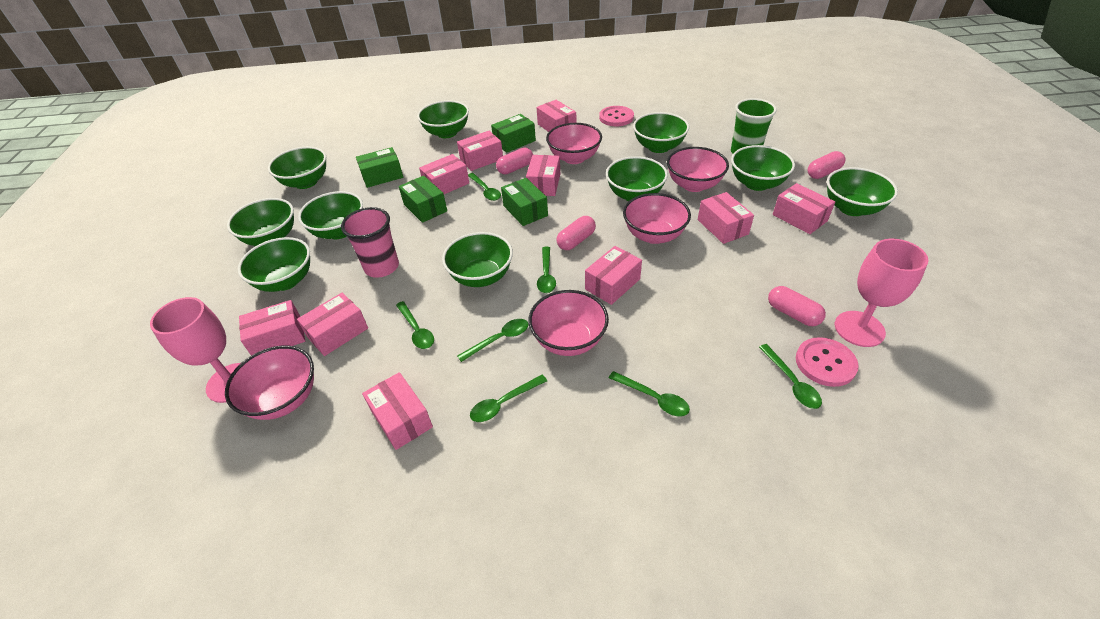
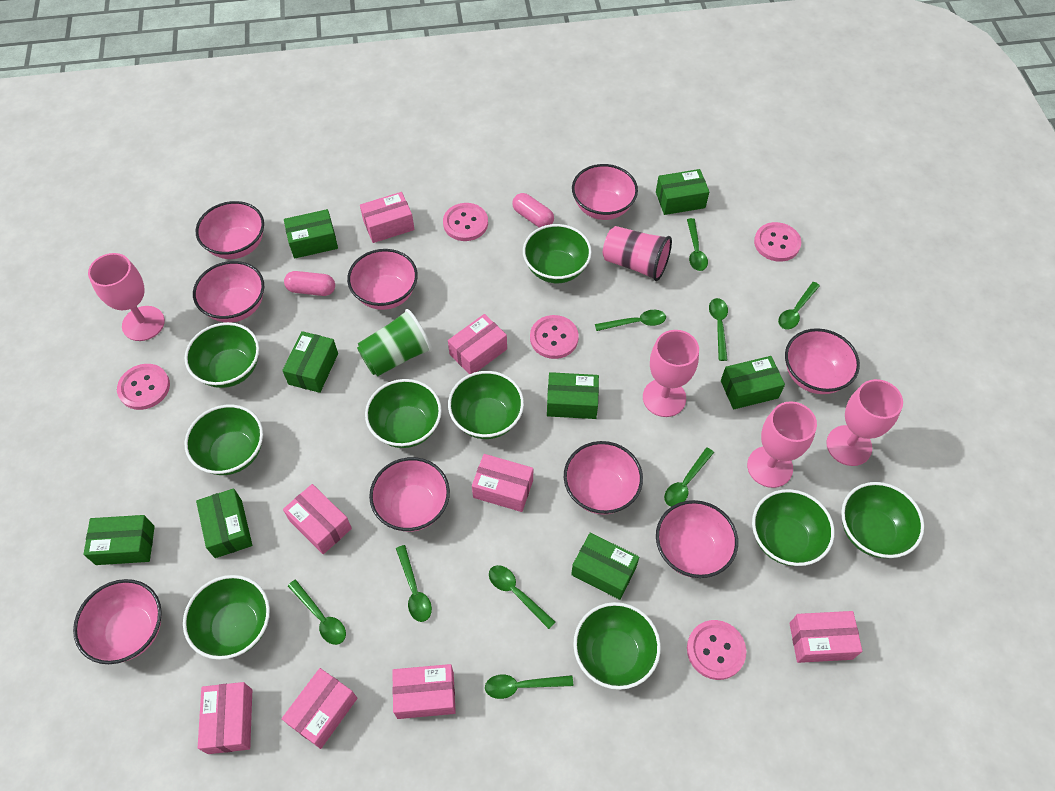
green bowl: 10 -> 9
green box: 4 -> 8
green spoon: 7 -> 9
pink bowl: 5 -> 9
pink box: 10 -> 8
pink button: 2 -> 5
pink capsule: 4 -> 2
pink goblet: 2 -> 4

